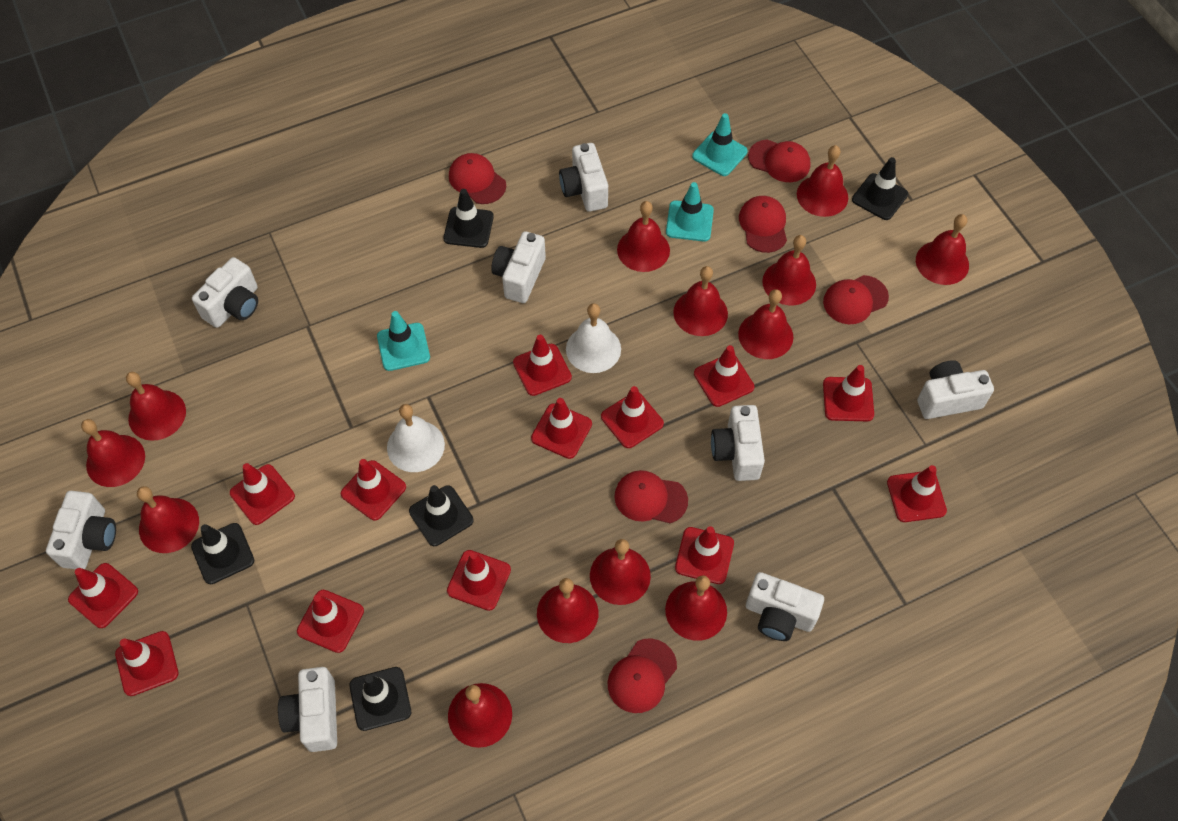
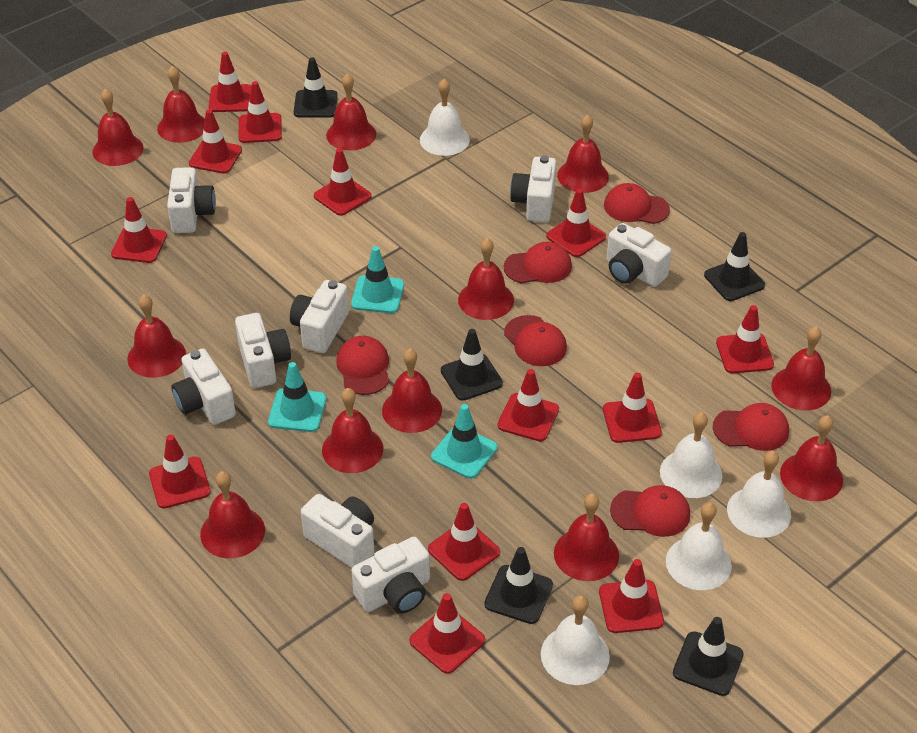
red bell: 13 -> 12
white bell: 2 -> 5

